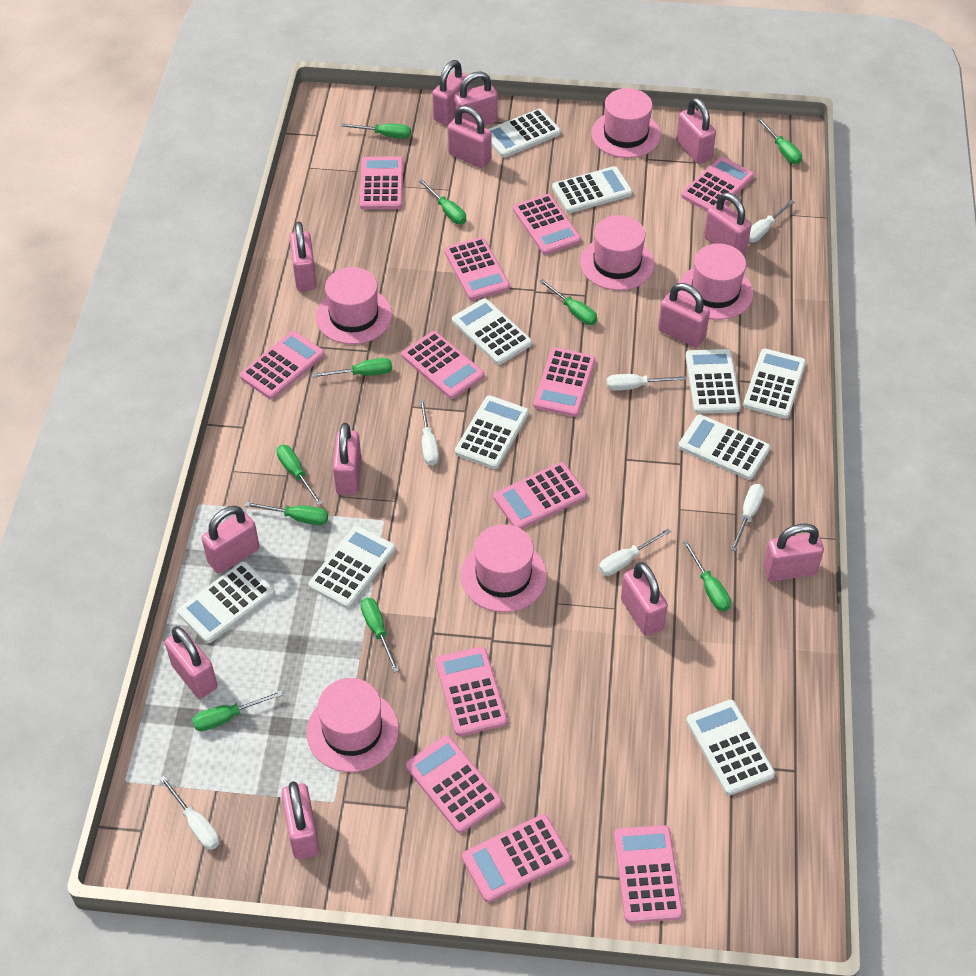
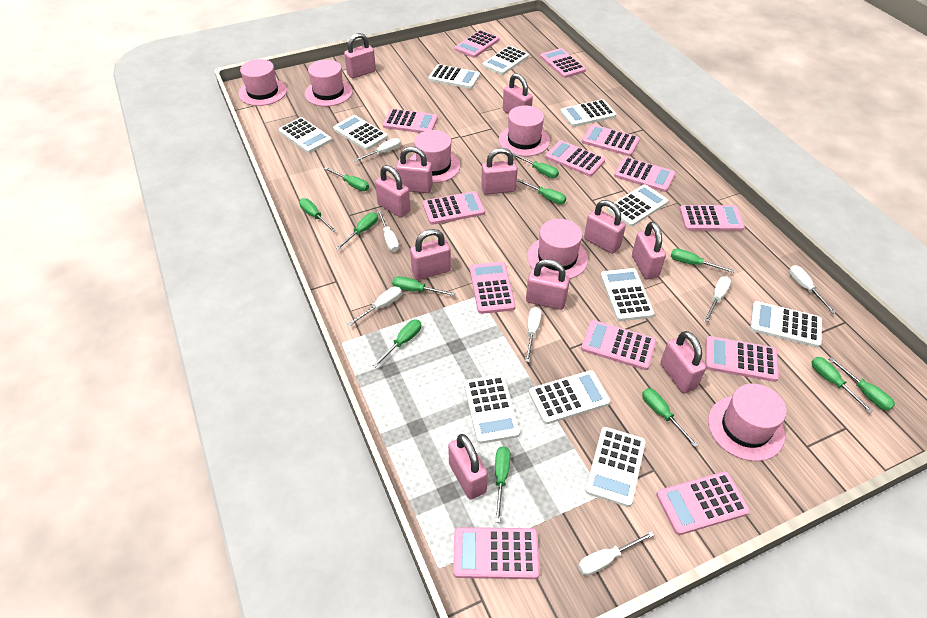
green screwdriver: 10 -> 12
pink calculator: 12 -> 13
pink padlock: 13 -> 11
white calculator: 10 -> 11
white screwdriver: 6 -> 7

